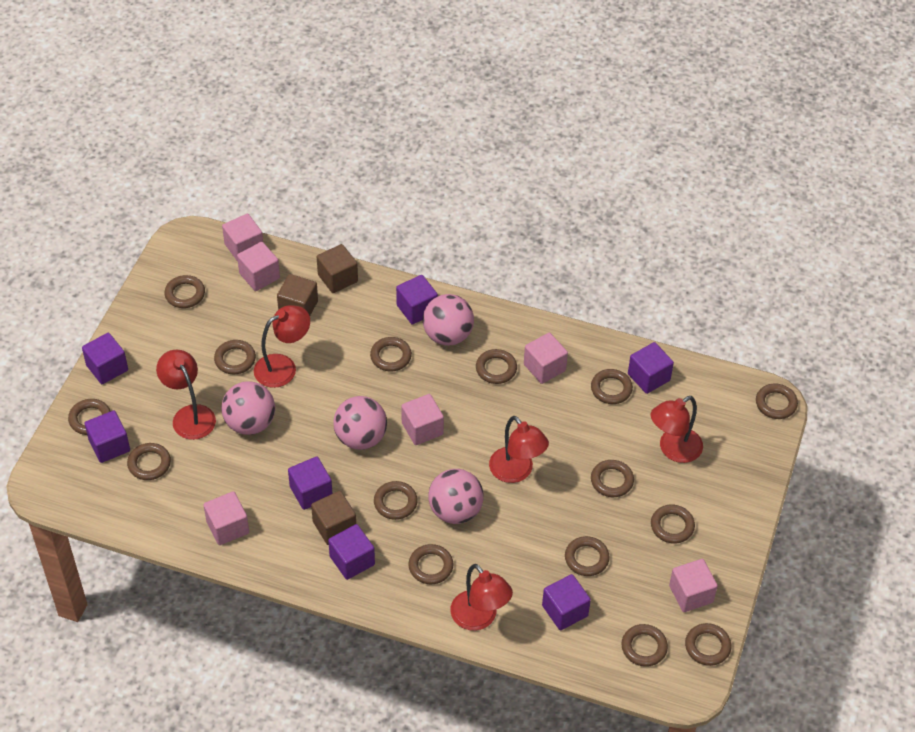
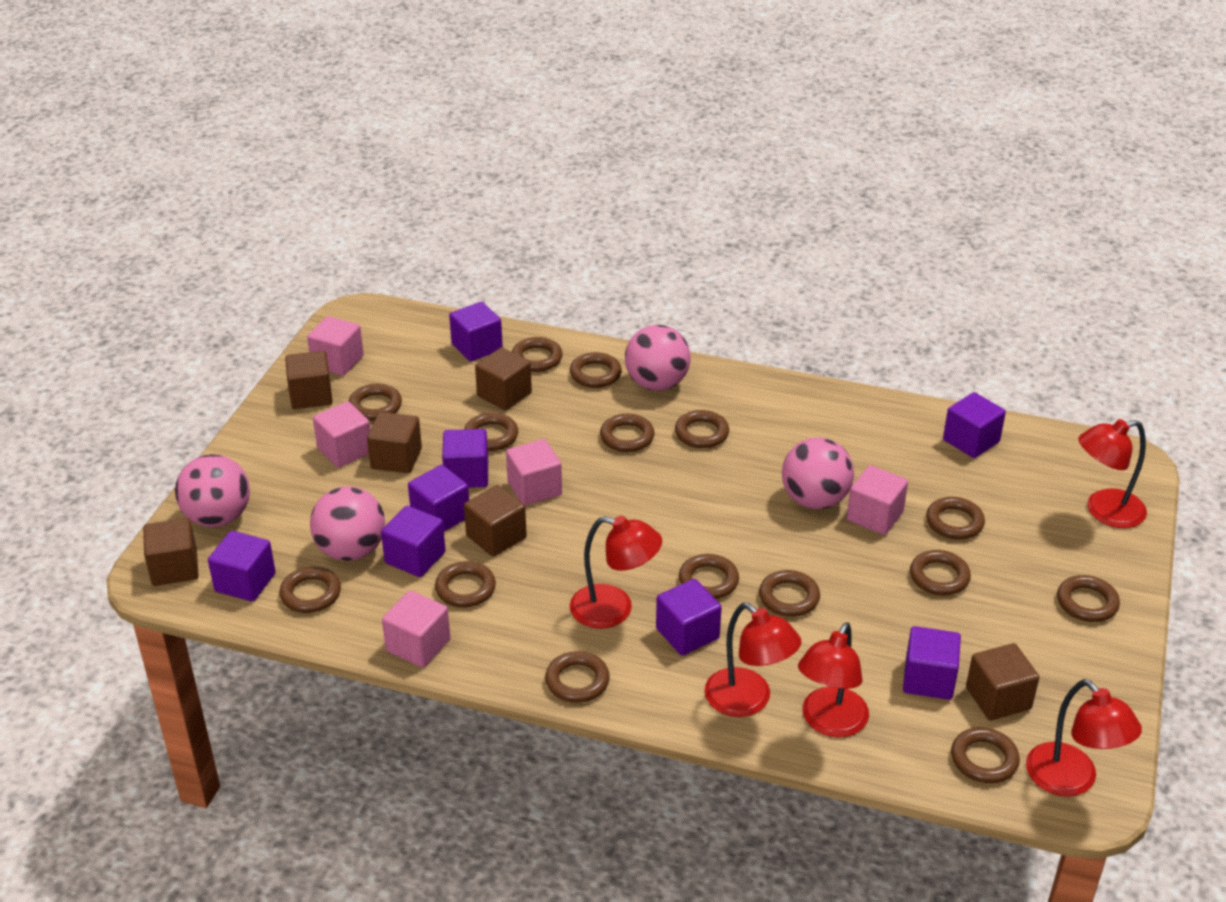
brown cube: 3 -> 6
pink cube: 6 -> 5
purple cube: 7 -> 8

